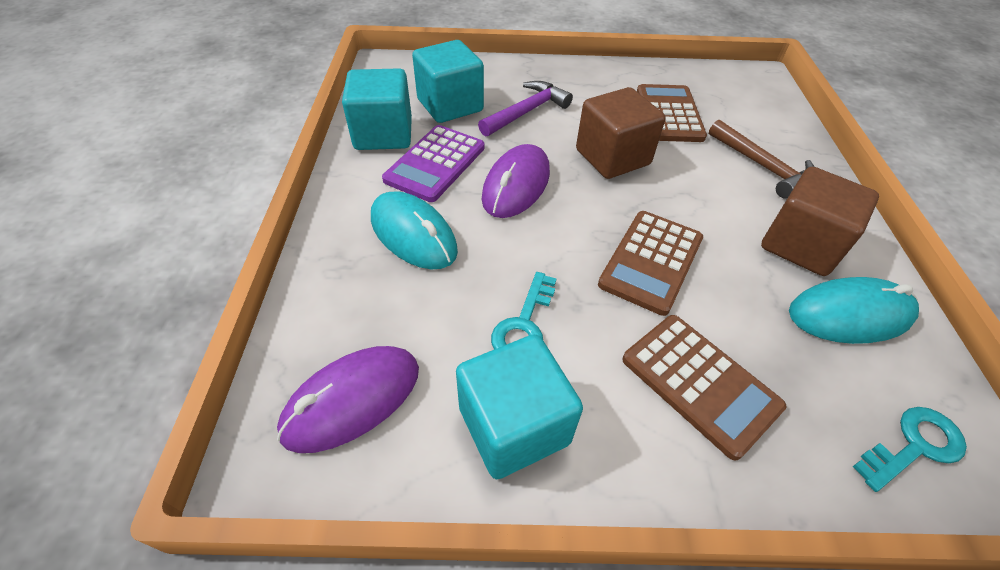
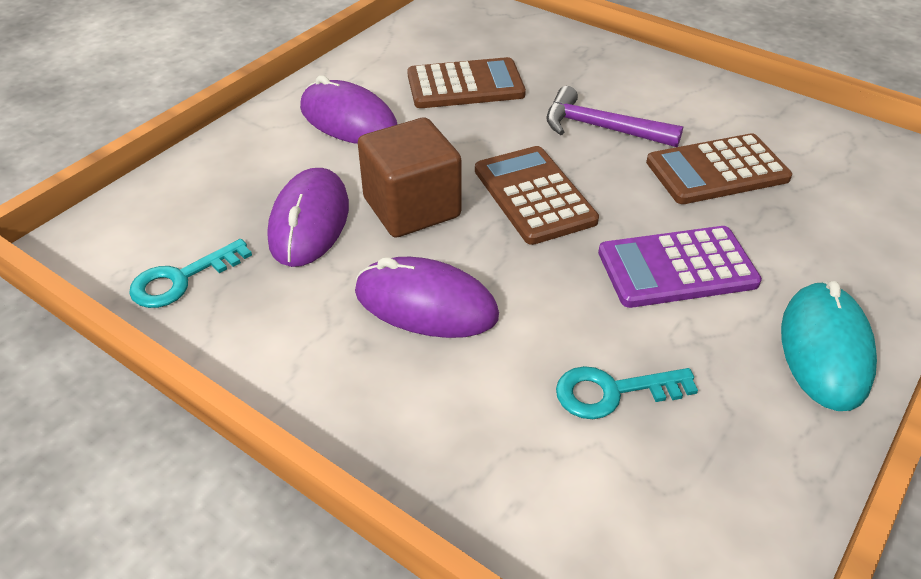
brown cube: 2 -> 1
brown hammer: 1 -> 0
purple mouse: 2 -> 3
turquoise cube: 3 -> 0
turquoise mouse: 2 -> 1

